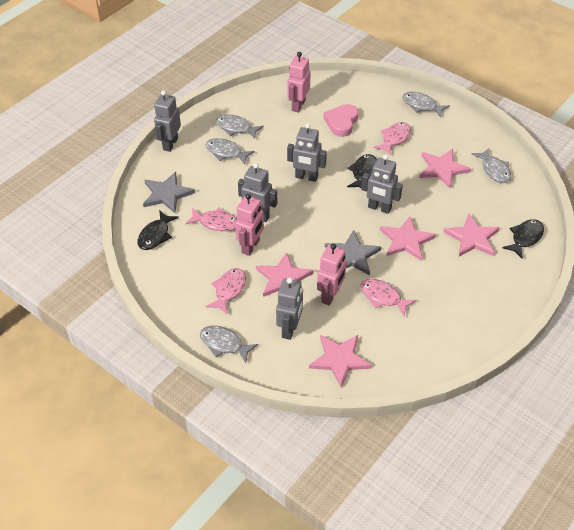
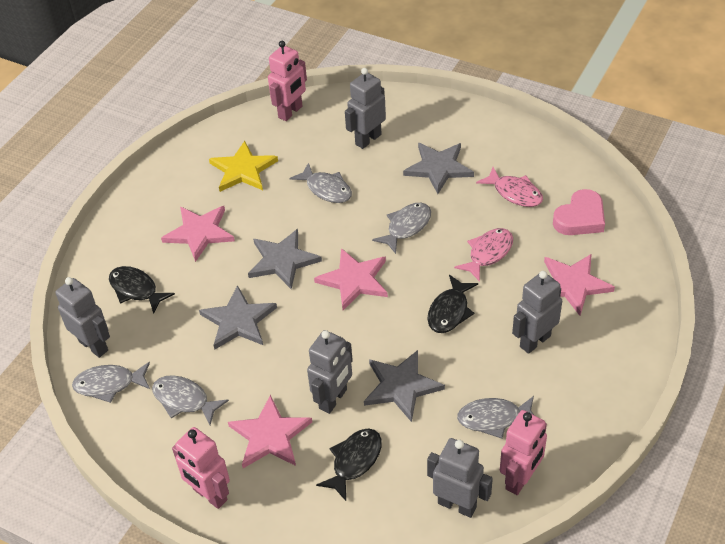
grey star: 2 -> 4
pink fish: 4 -> 2
pink star: 5 -> 4
yellow star: 0 -> 1

